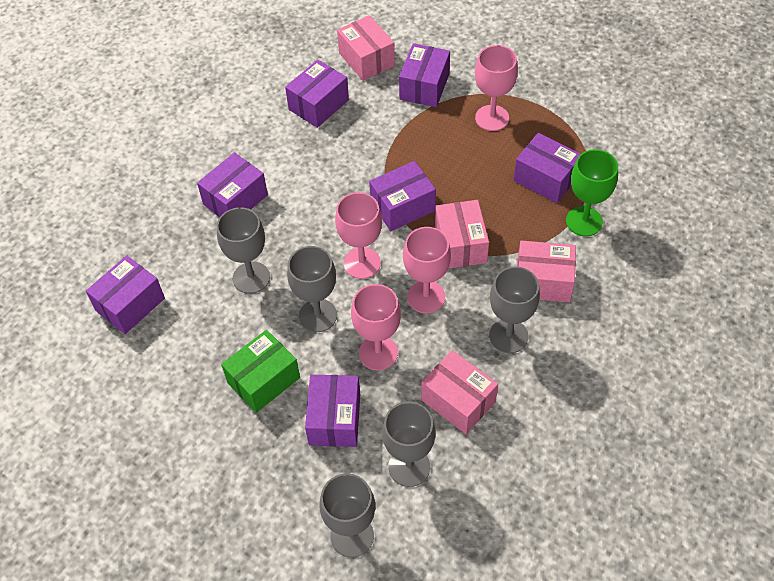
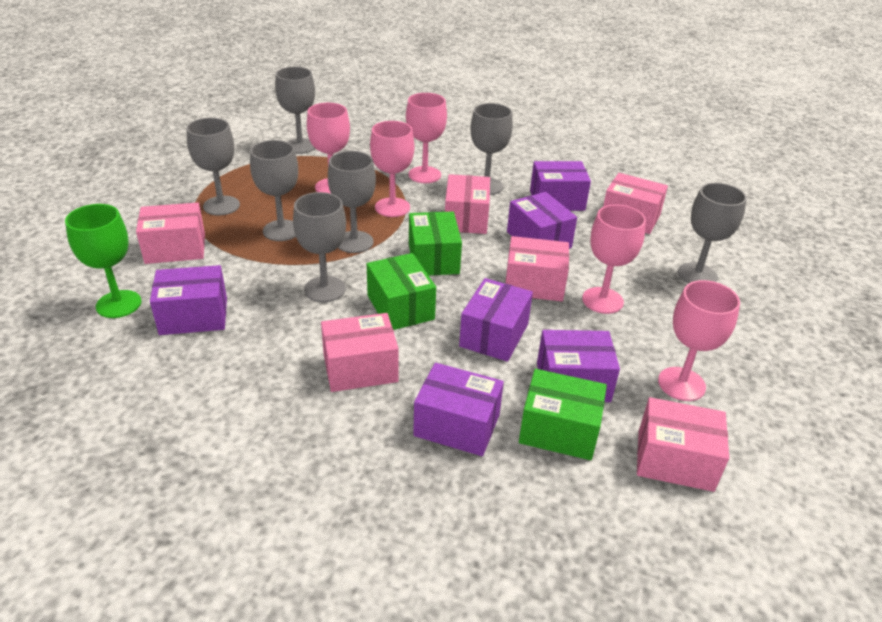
green box: 1 -> 3
grey goblet: 5 -> 7
pink box: 4 -> 6
pink goblet: 4 -> 5
purple box: 7 -> 6

